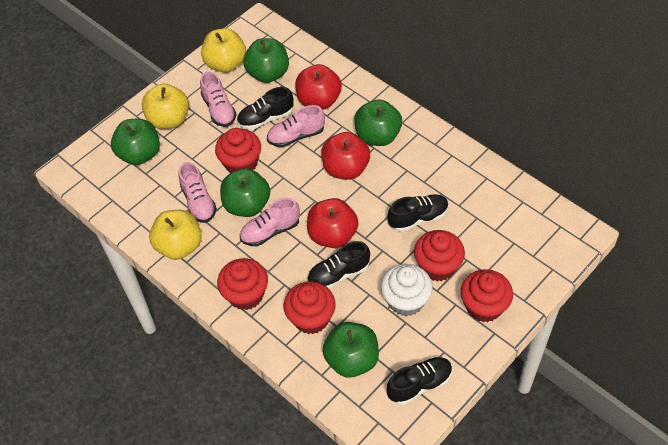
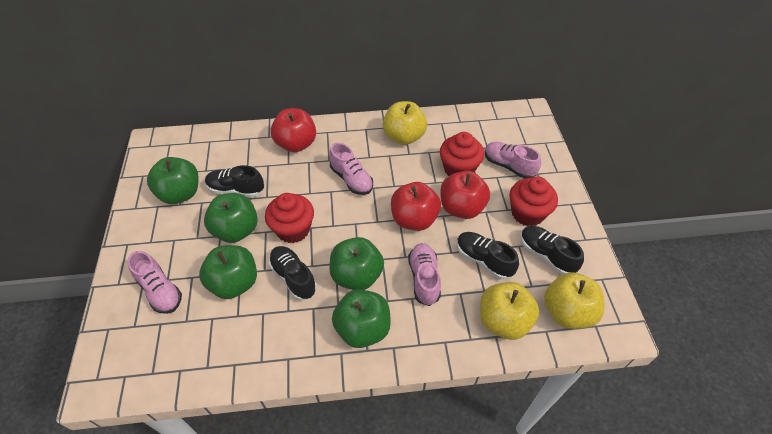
red cupcake: 5 -> 3
white cupcake: 1 -> 0

